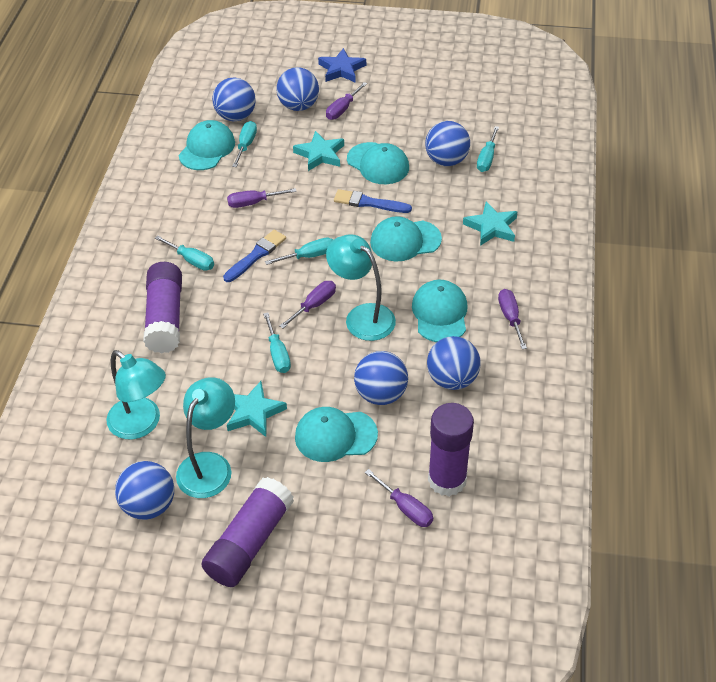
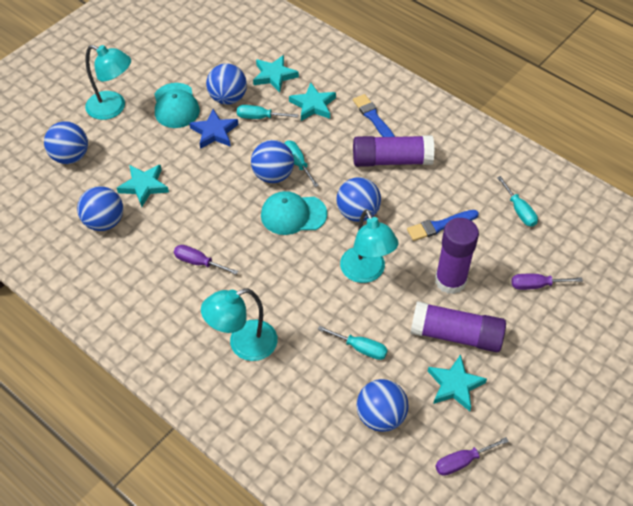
purple screwdriver: 5 -> 3
turquoise cap: 5 -> 2
turquoise screwdriver: 5 -> 4
turquoise star: 3 -> 4

